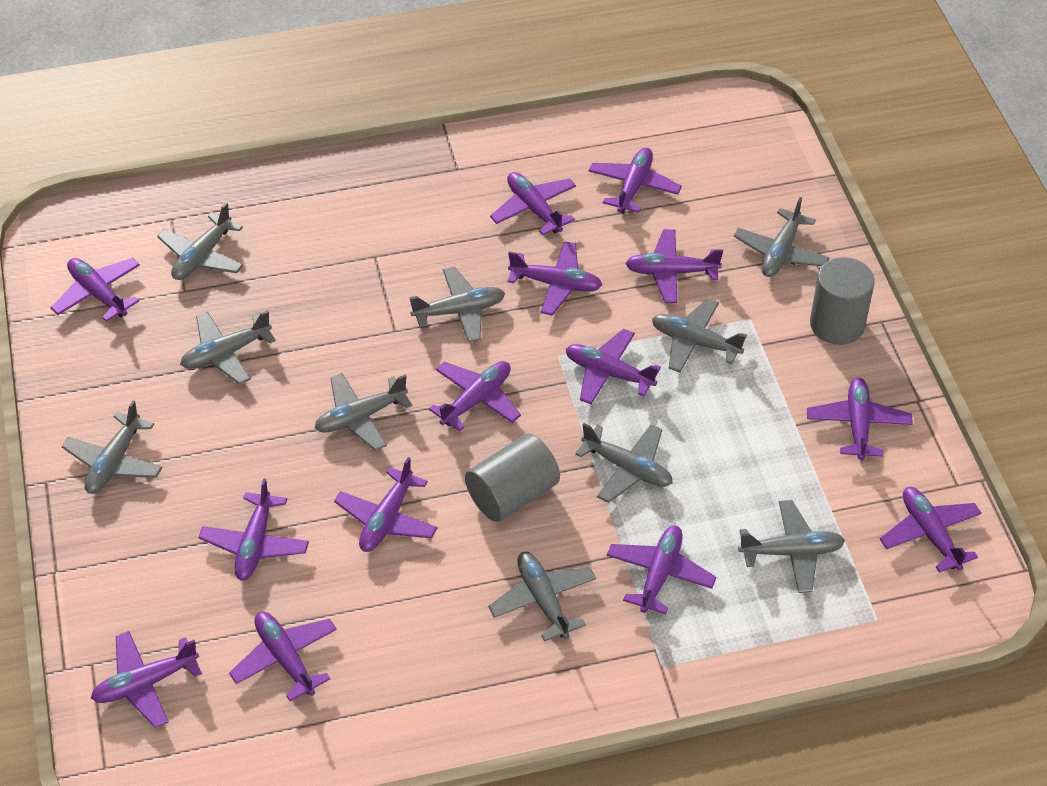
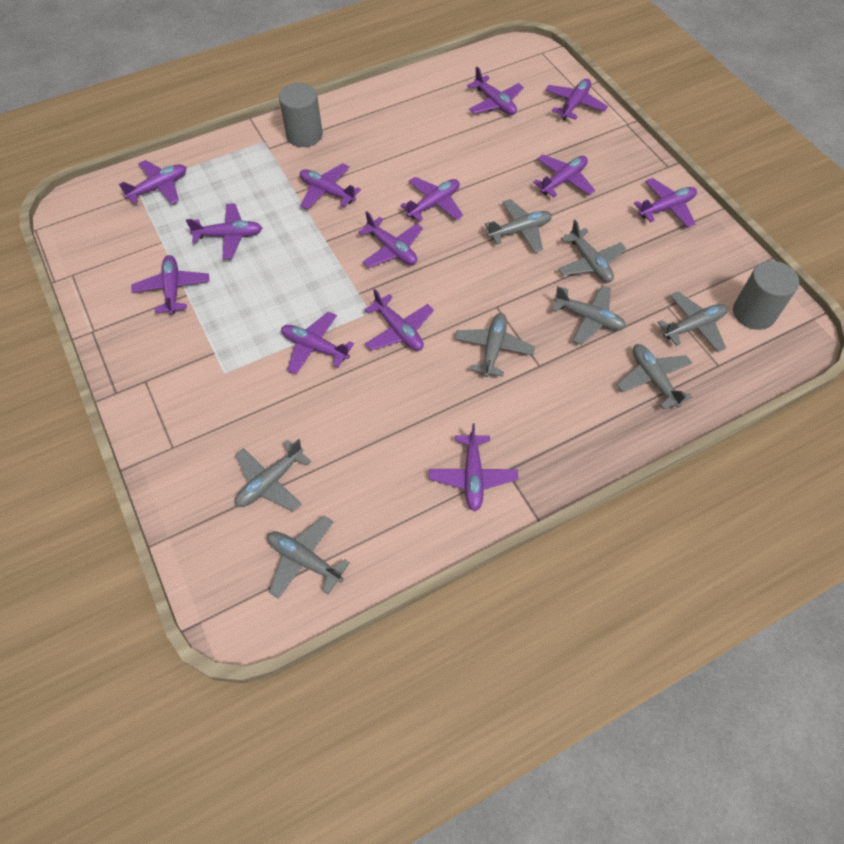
grey plane: 10 -> 8
purple plane: 14 -> 13

